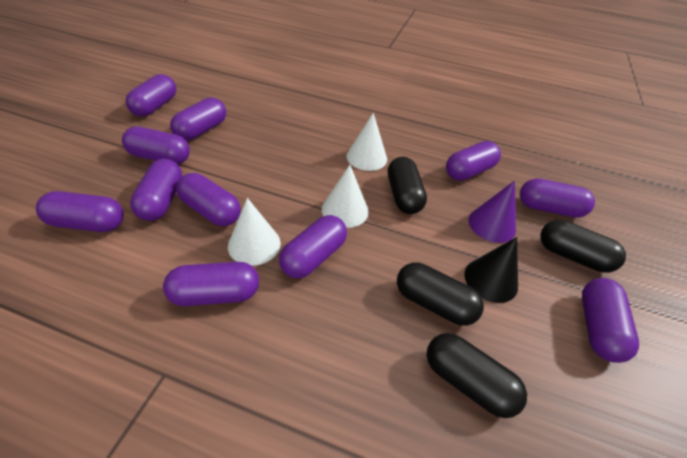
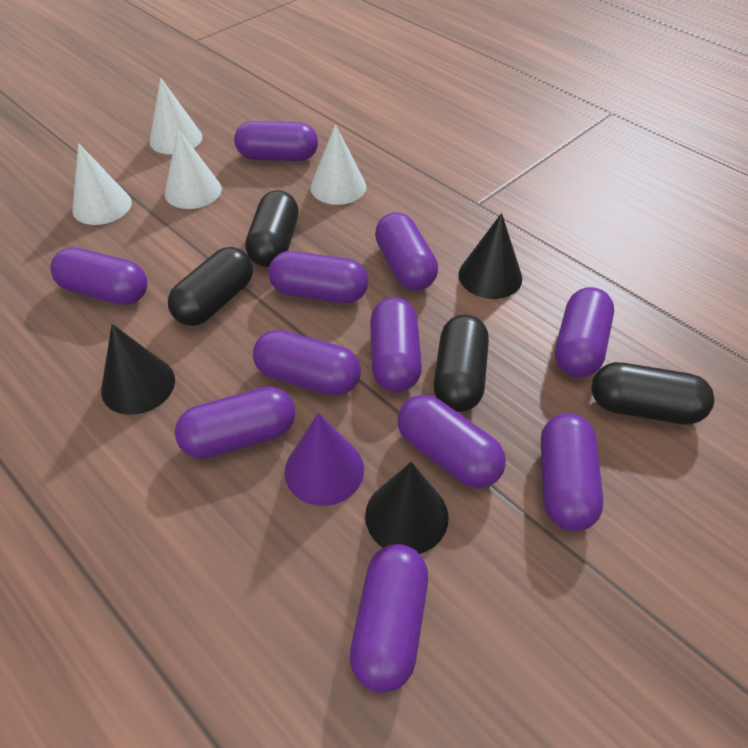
black cone: 1 -> 3
white cone: 3 -> 4

